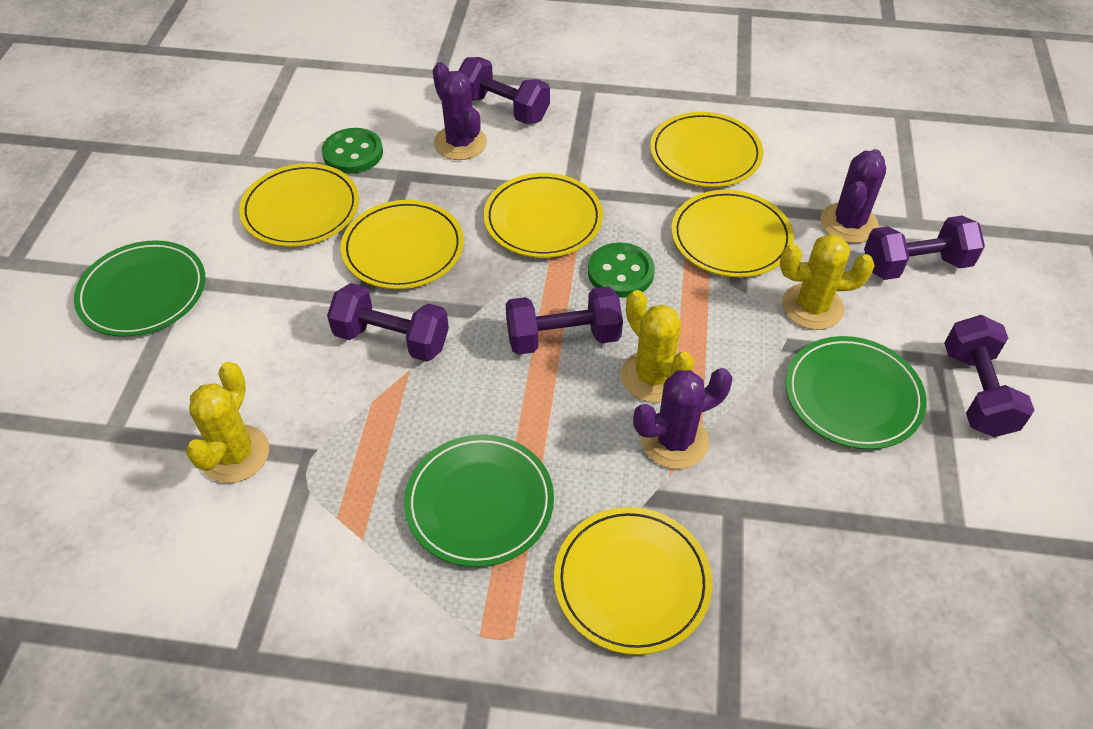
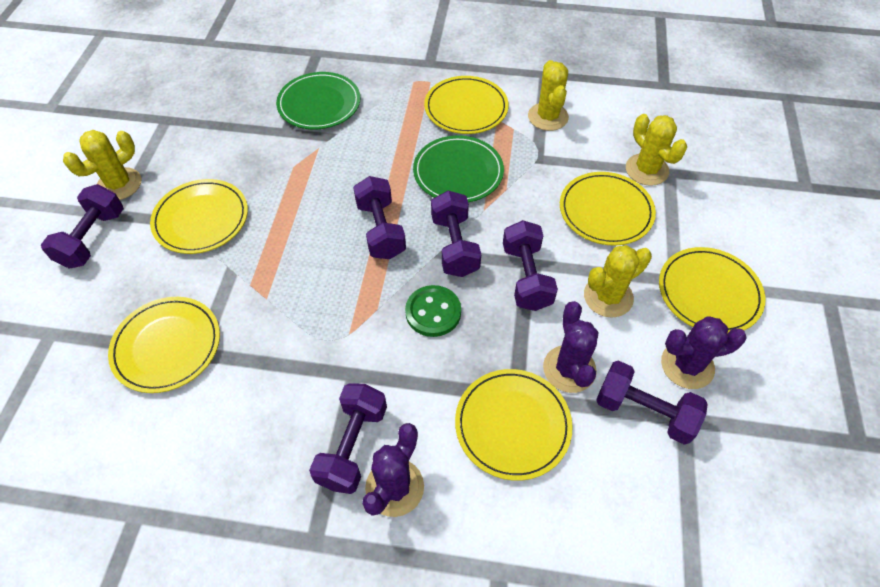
green button: 2 -> 1
green plate: 3 -> 2
purple dumbbell: 5 -> 6
yellow cactus: 3 -> 4

